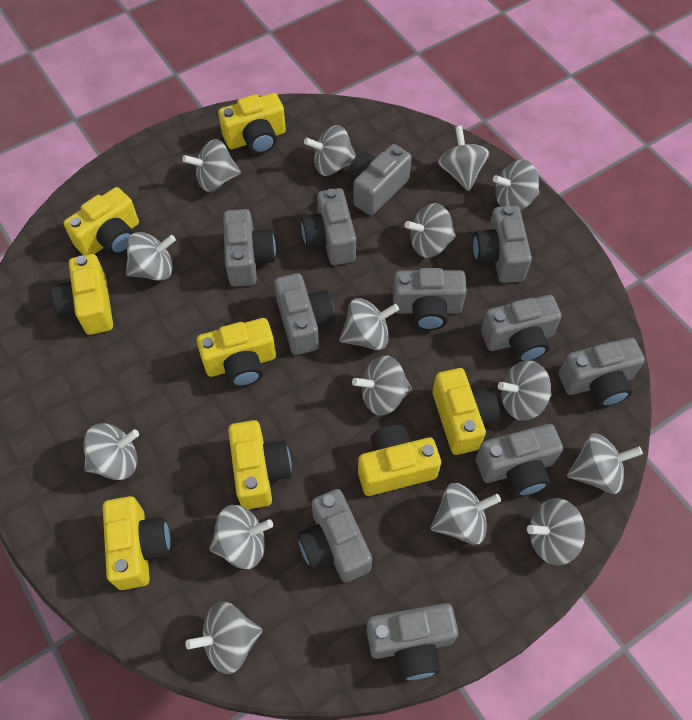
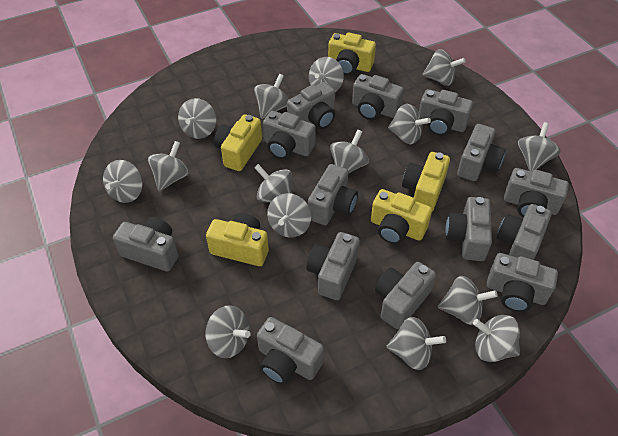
grey camera: 11 -> 14
yellow camera: 8 -> 5

